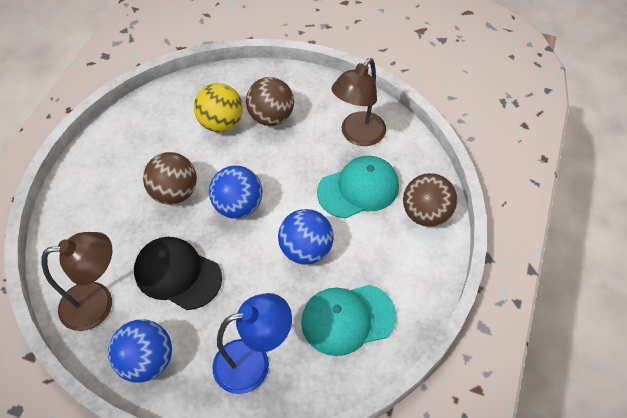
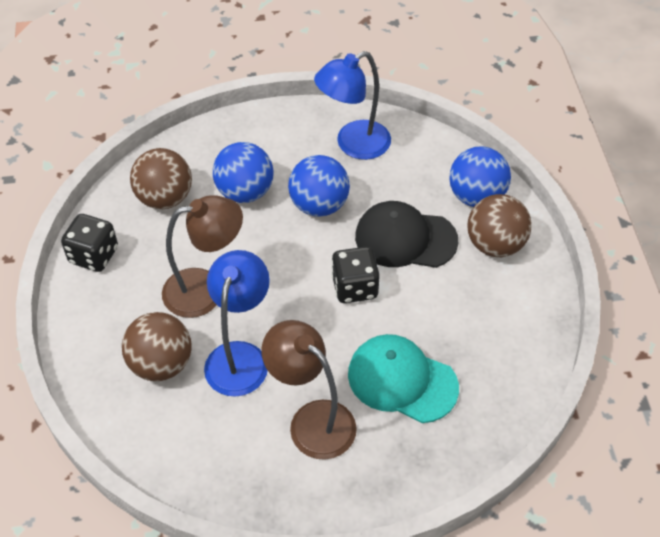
black dice: 0 -> 2
blue lamp: 1 -> 2
turquoise cap: 2 -> 1
yellow ball: 1 -> 0

